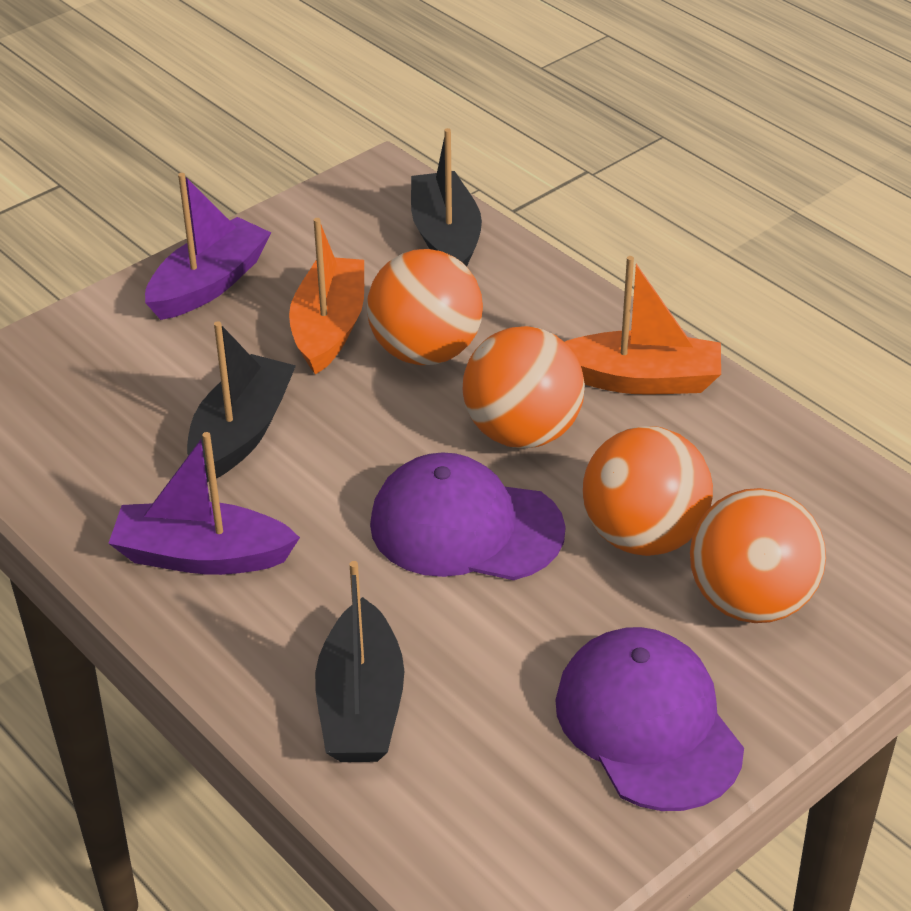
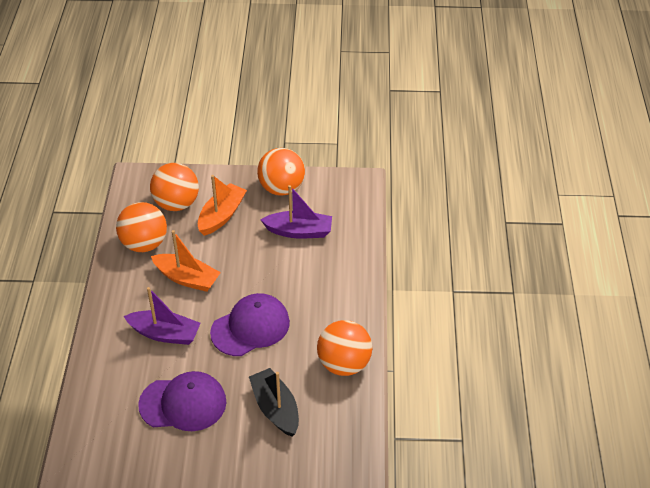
black boat: 3 -> 1

